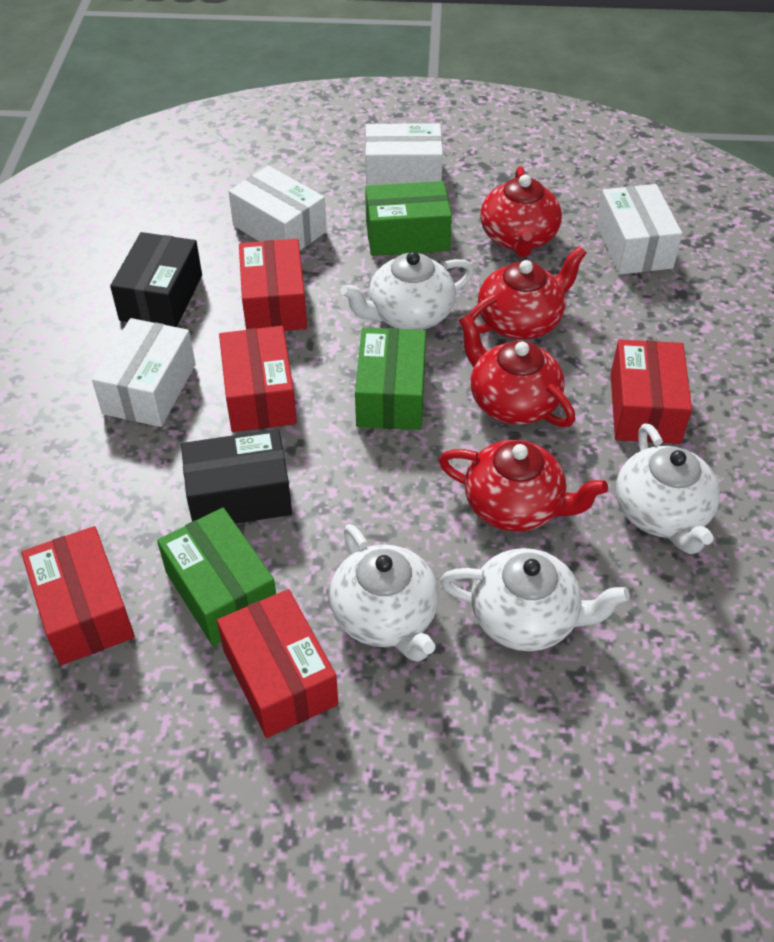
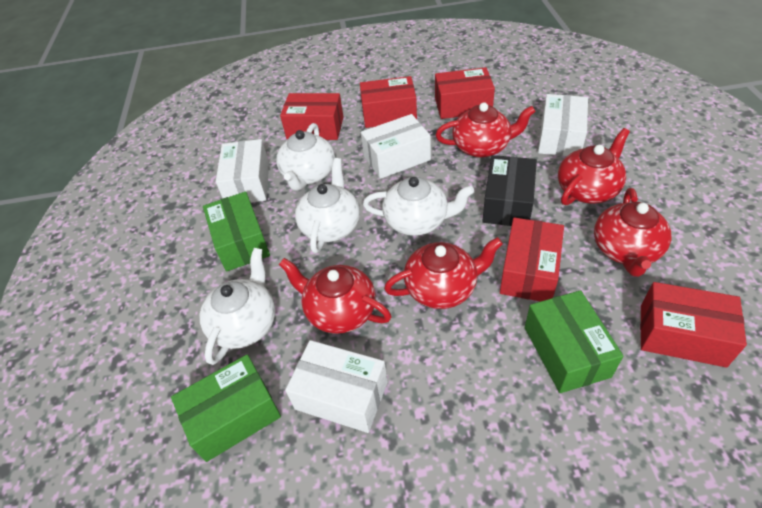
black box: 2 -> 1
red teapot: 4 -> 5

